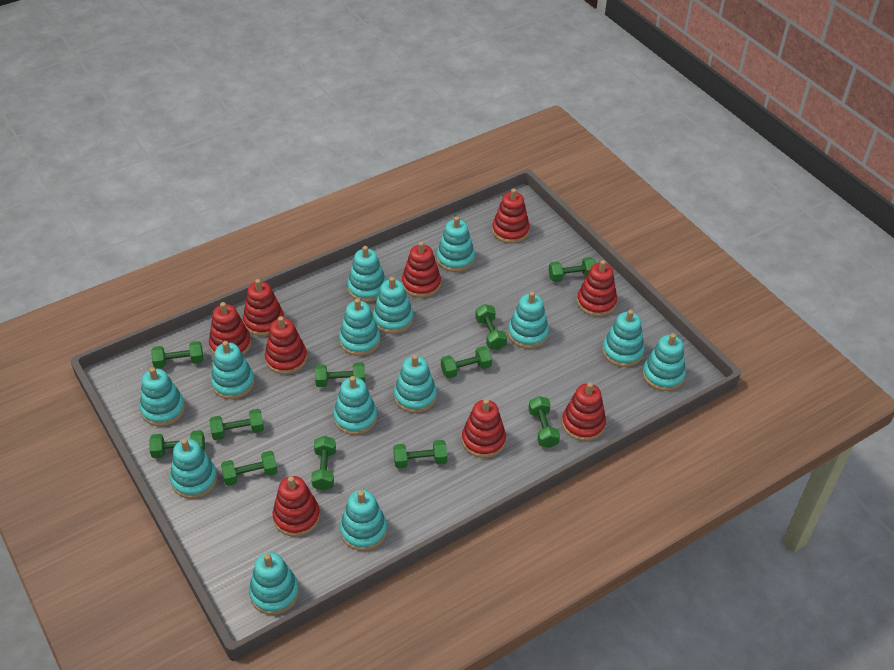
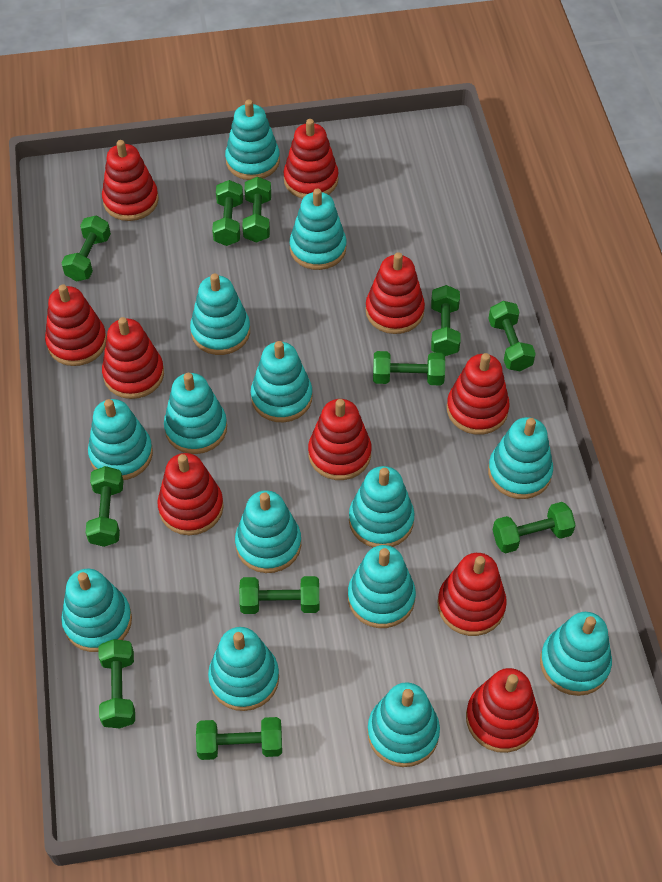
red stacking toy: 9 -> 10

